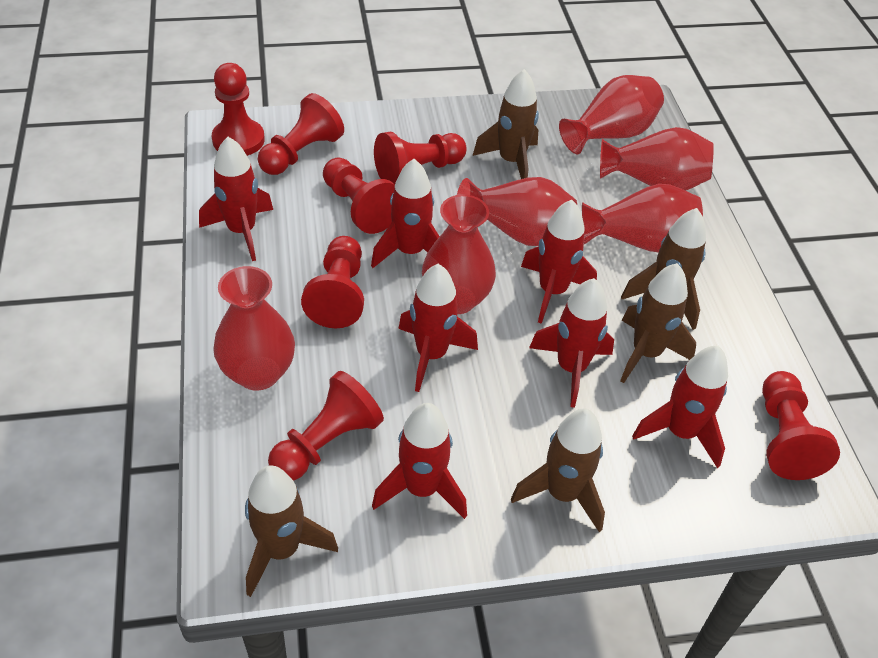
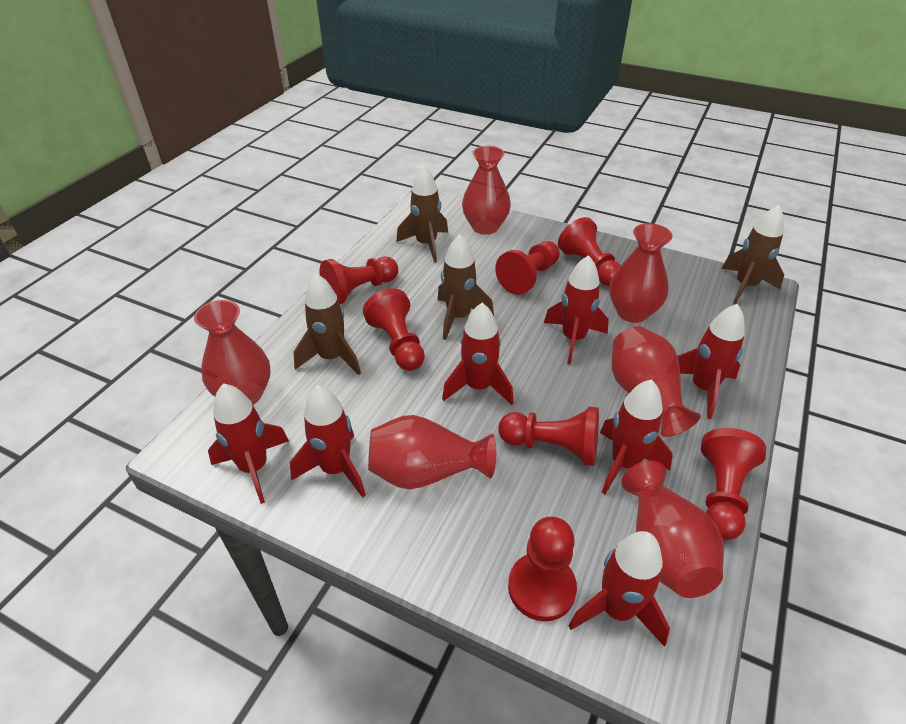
brown rocket: 5 -> 4

